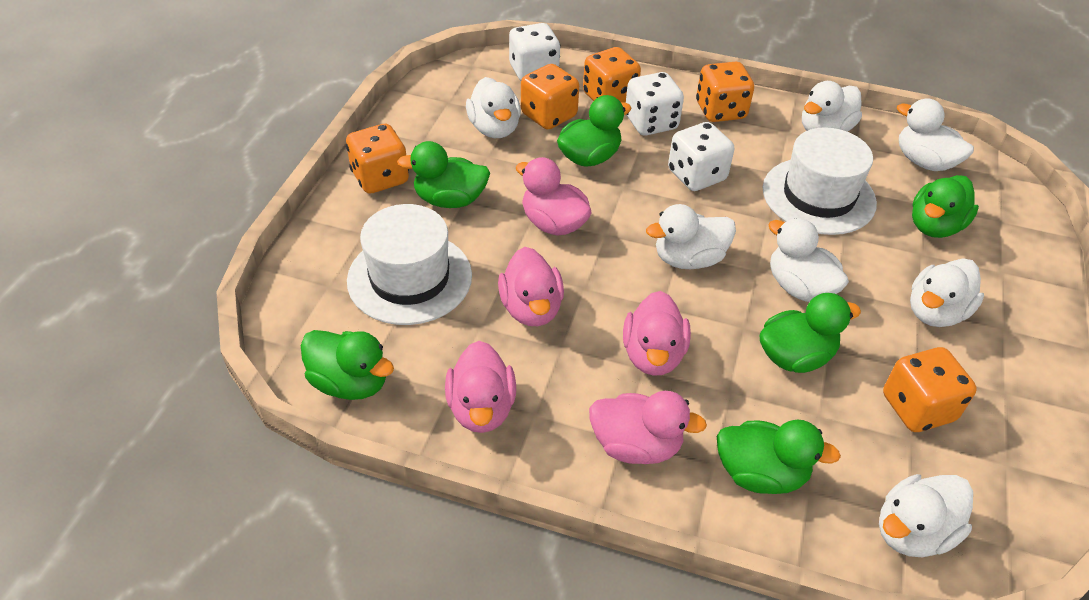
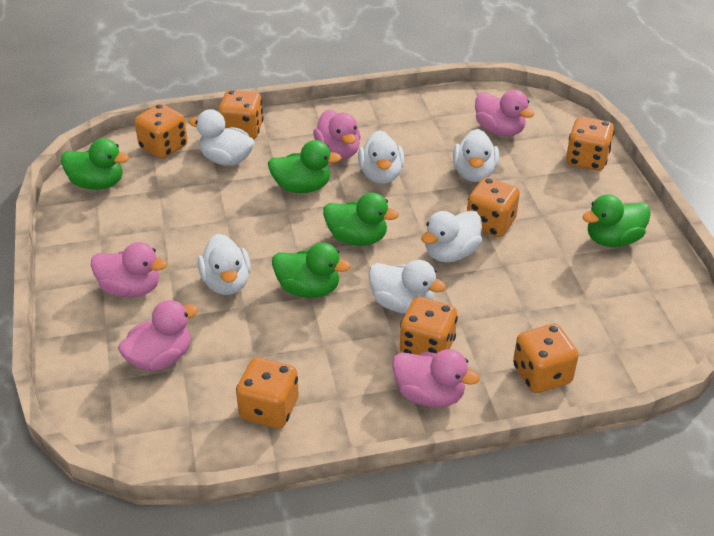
green duck: 6 -> 5
orange dice: 5 -> 7
white dice: 3 -> 0
white duck: 7 -> 6
white hat: 2 -> 0

